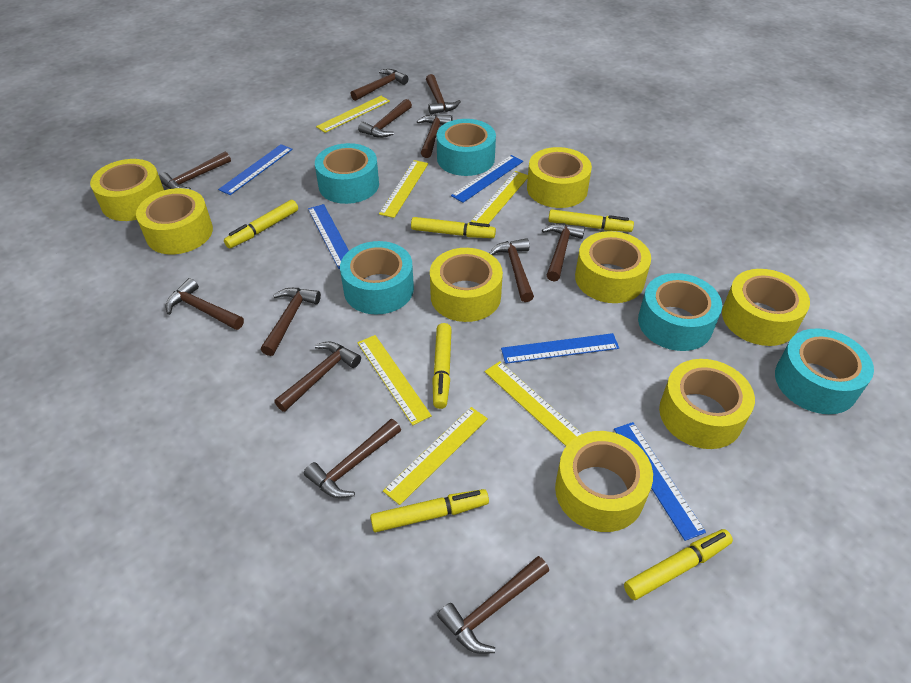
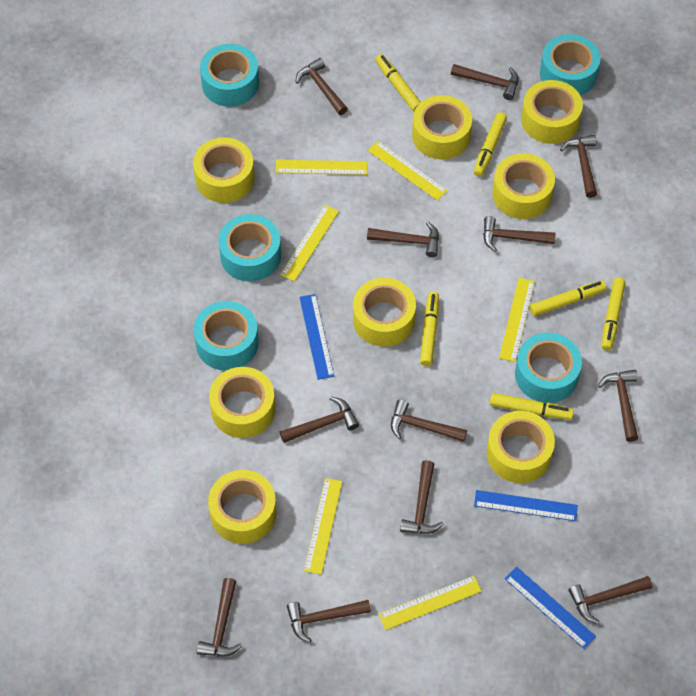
blue ruler: 5 -> 3

